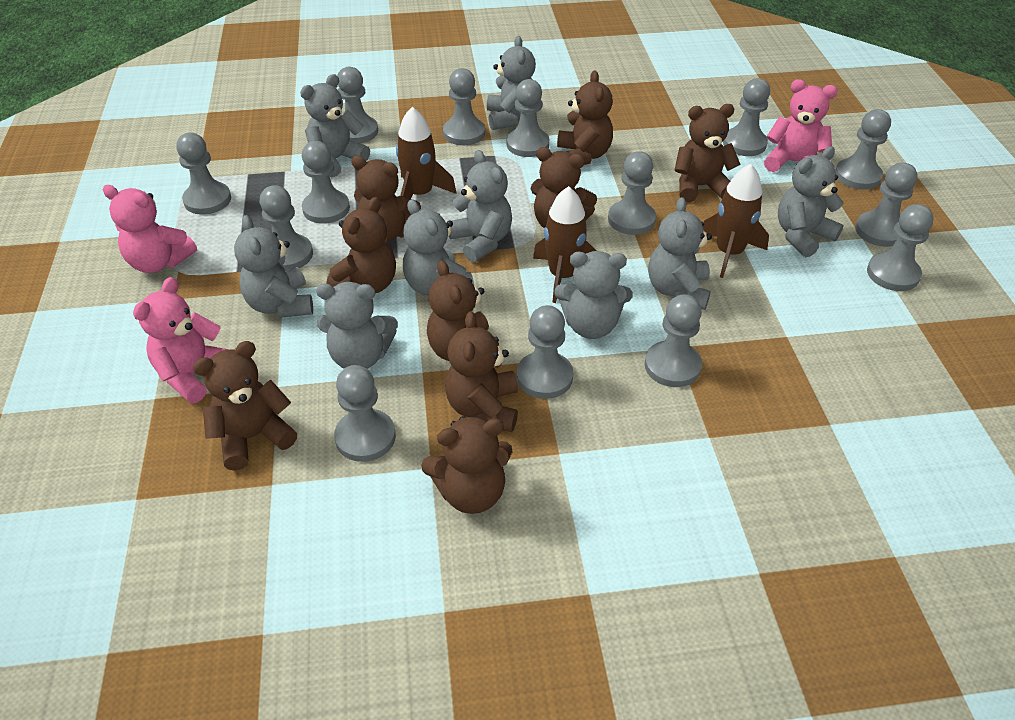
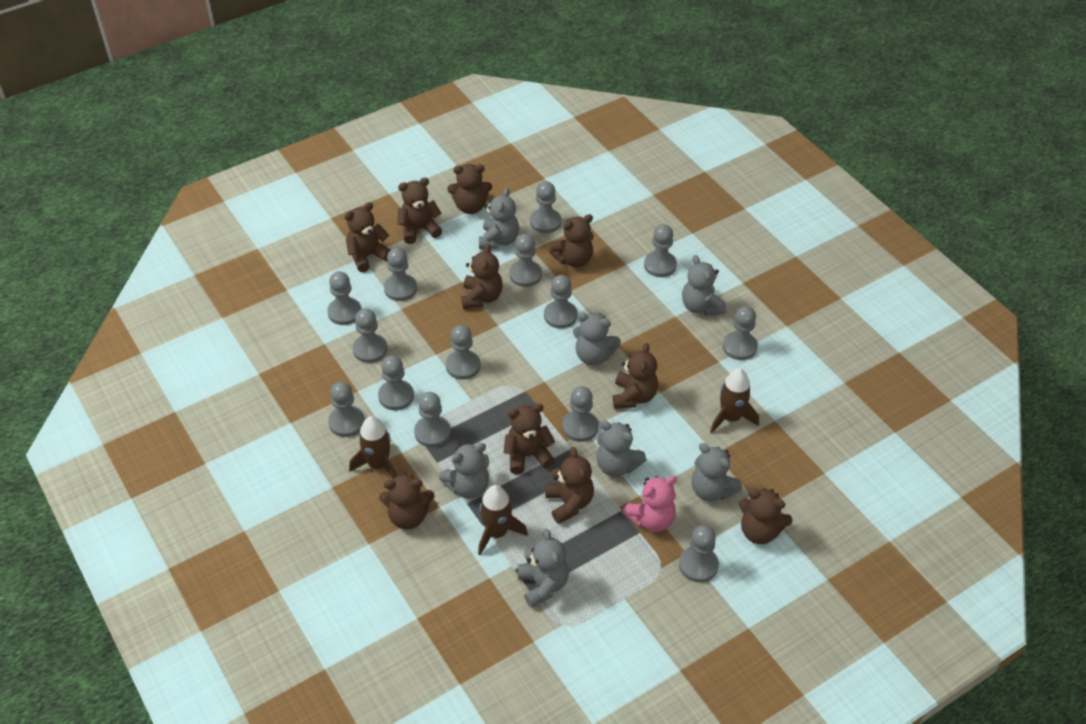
brown teddy bear: 9 -> 10
grey teddy bear: 9 -> 7
pink teddy bear: 3 -> 1

